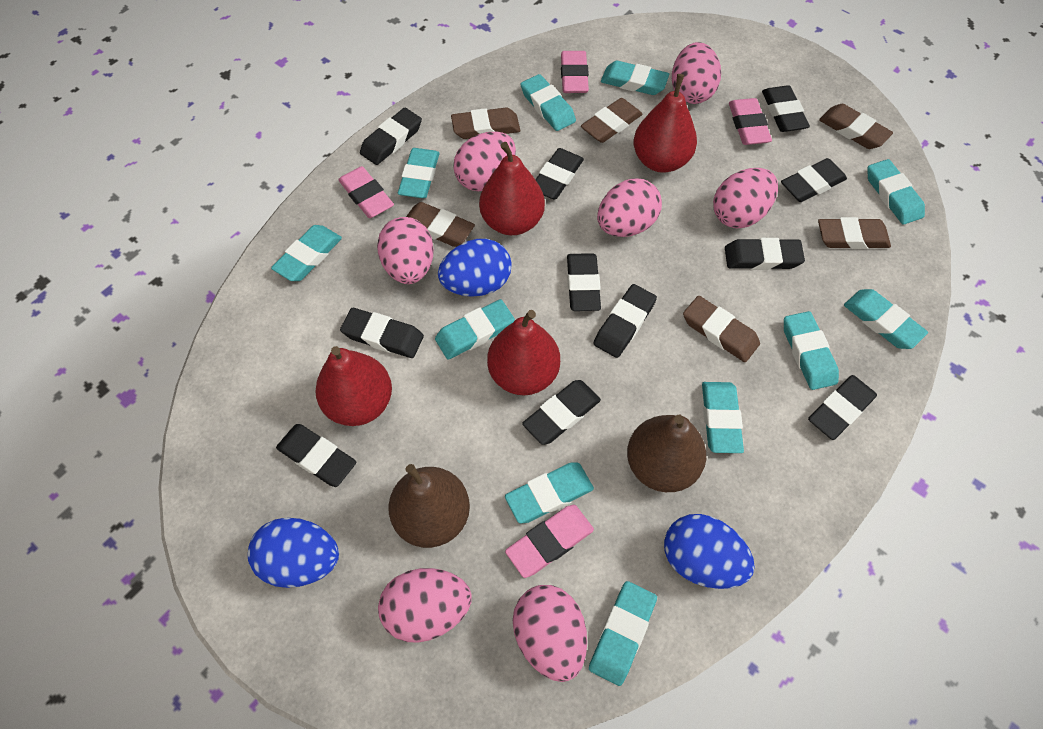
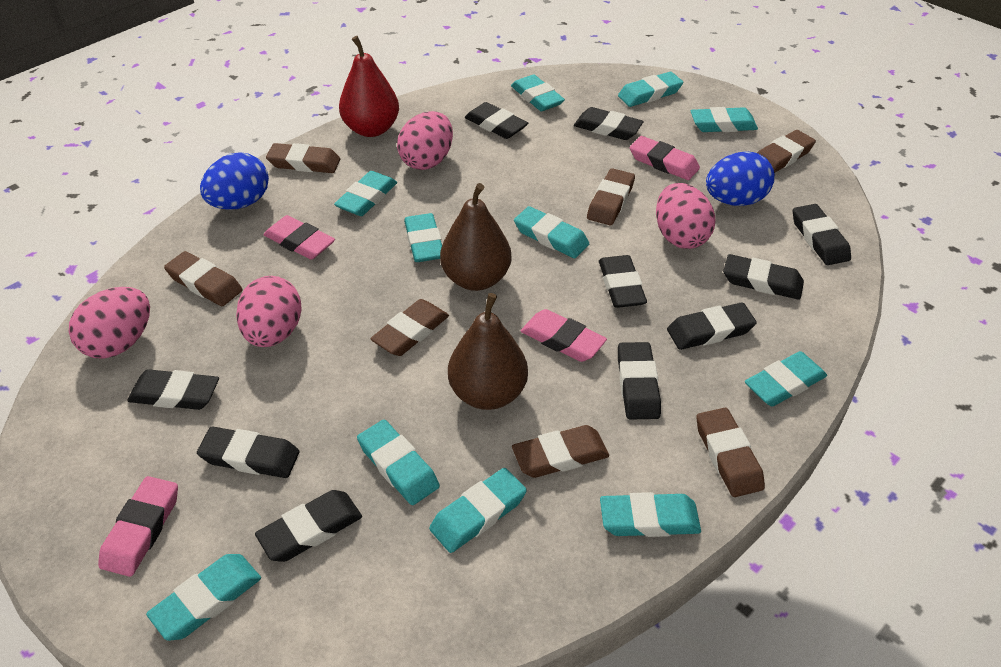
black eraser: 11 -> 10
blue egg: 3 -> 2
brown eraser: 6 -> 7
pink egg: 7 -> 4
red pear: 4 -> 1

